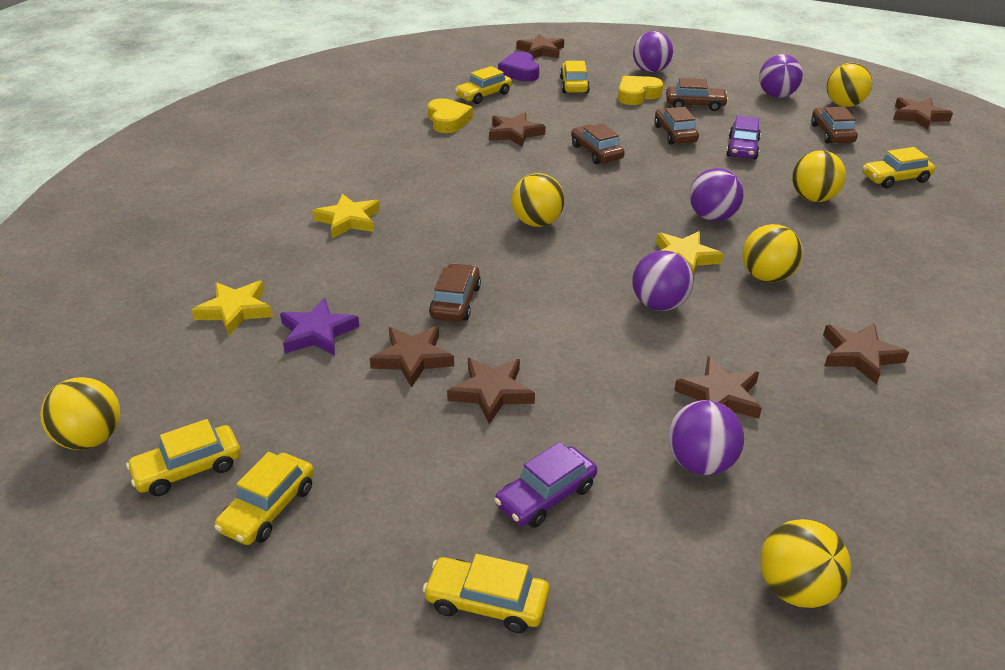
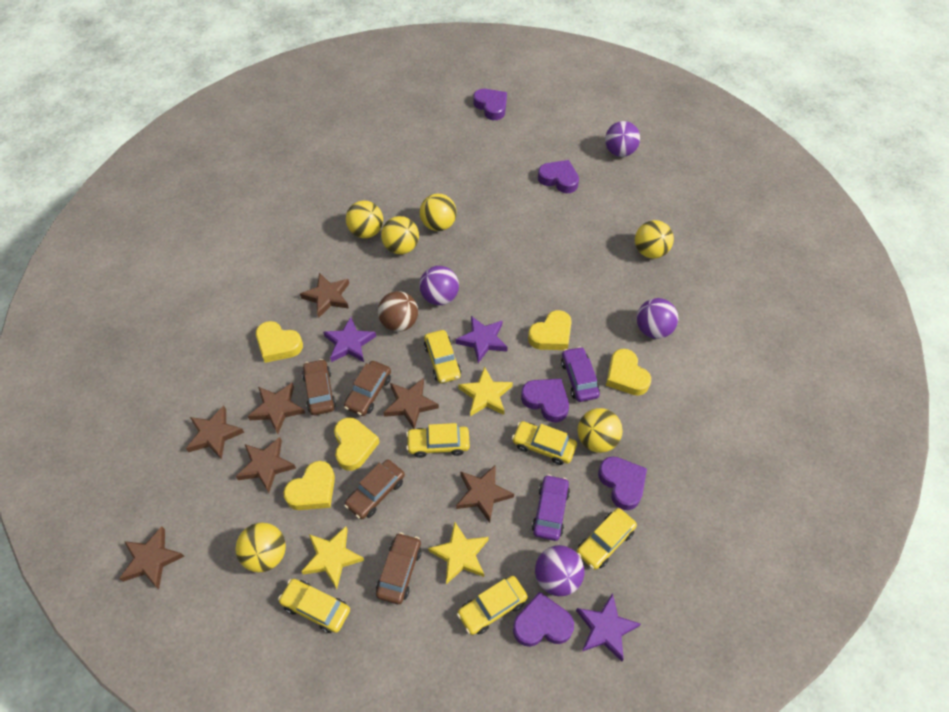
brown ball: 0 -> 1
brown car: 5 -> 4
purple ball: 5 -> 4
purple heart: 1 -> 5
purple star: 1 -> 3
yellow heart: 2 -> 5

